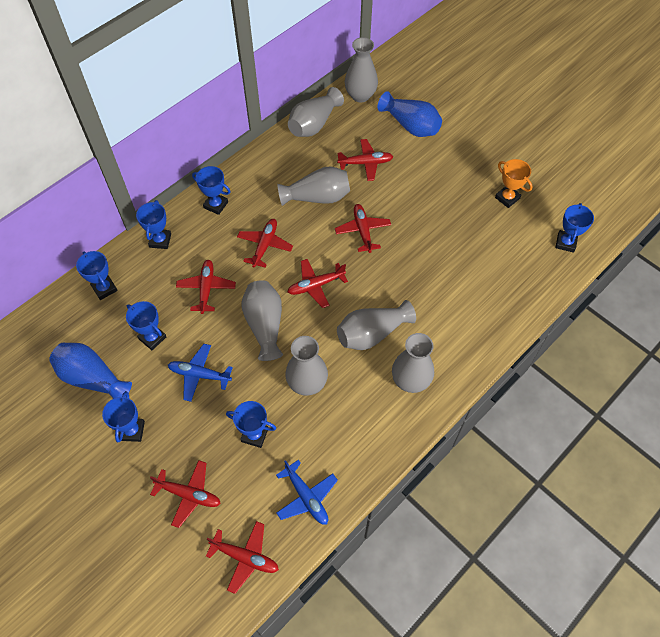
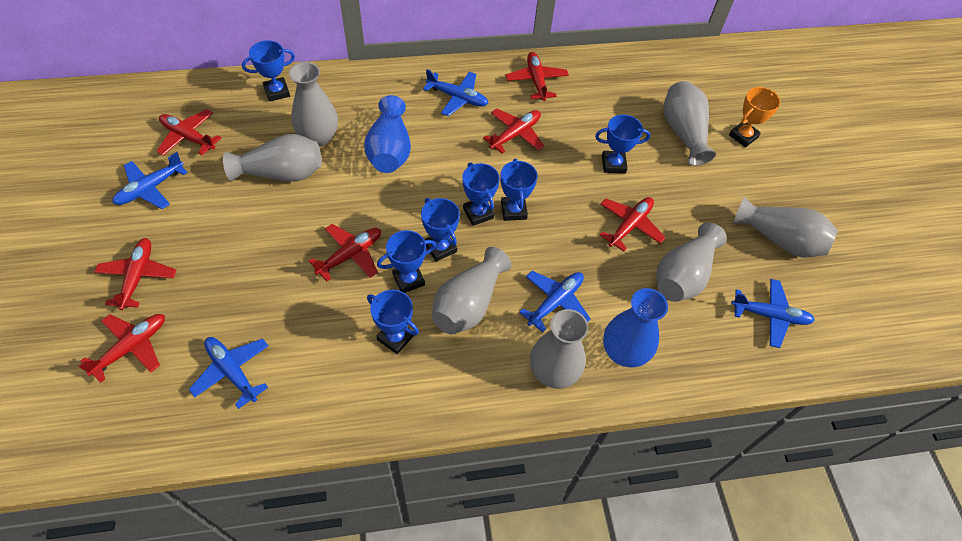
blue plane: 2 -> 5

